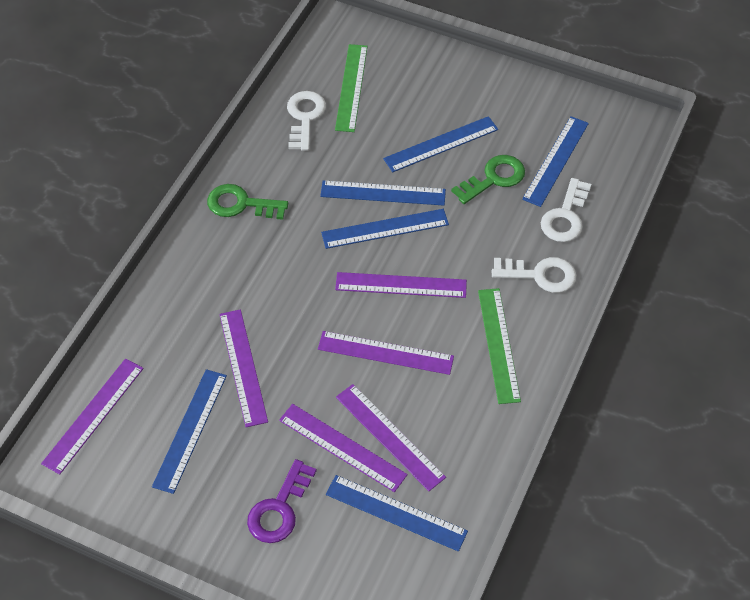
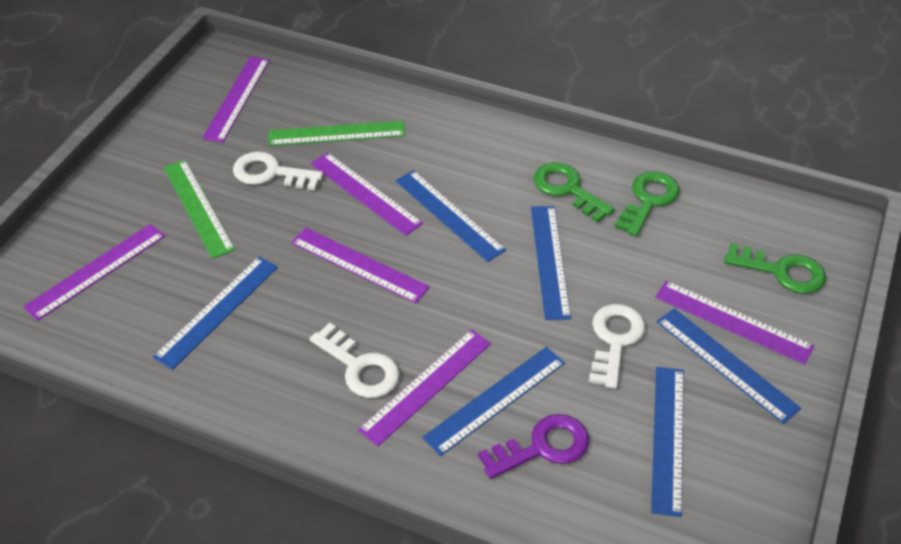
green key: 2 -> 3

